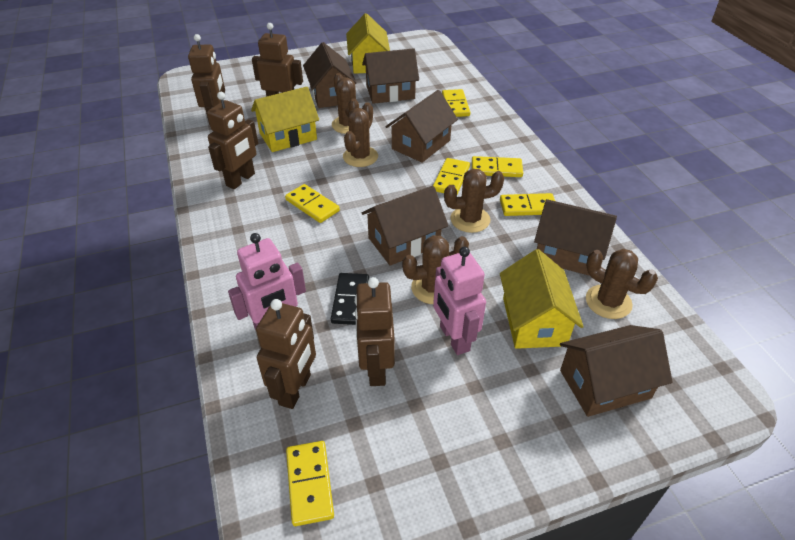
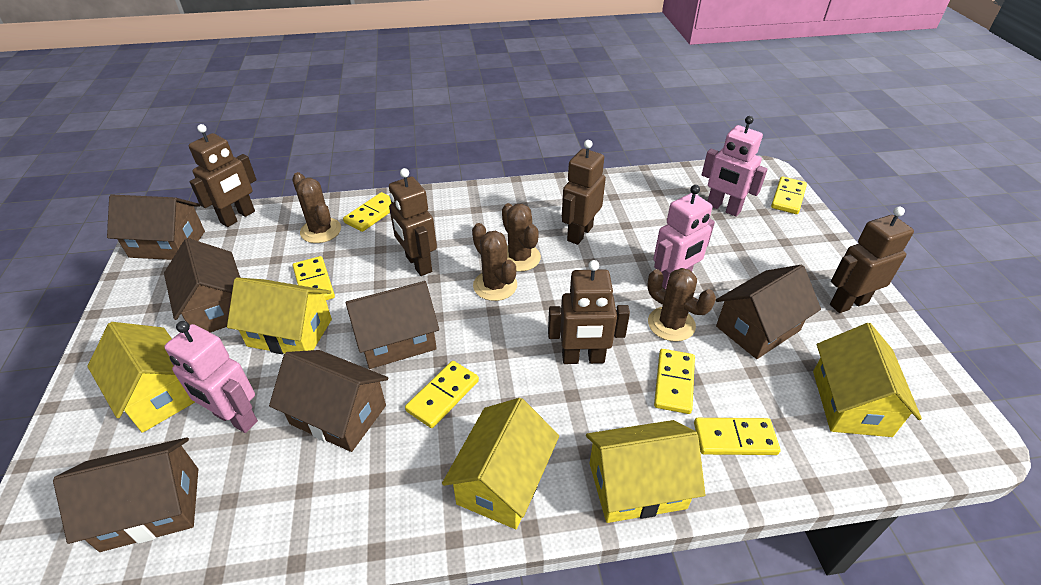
black domino: 1 -> 0
brown cactus: 5 -> 4
pink robot: 2 -> 3
yellow house: 3 -> 5

